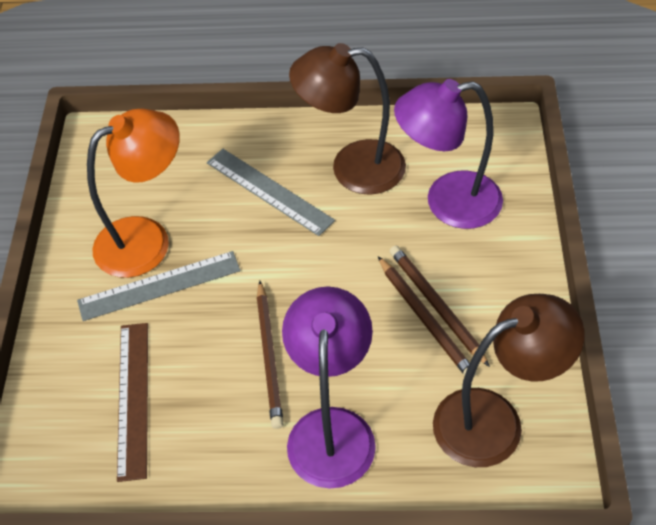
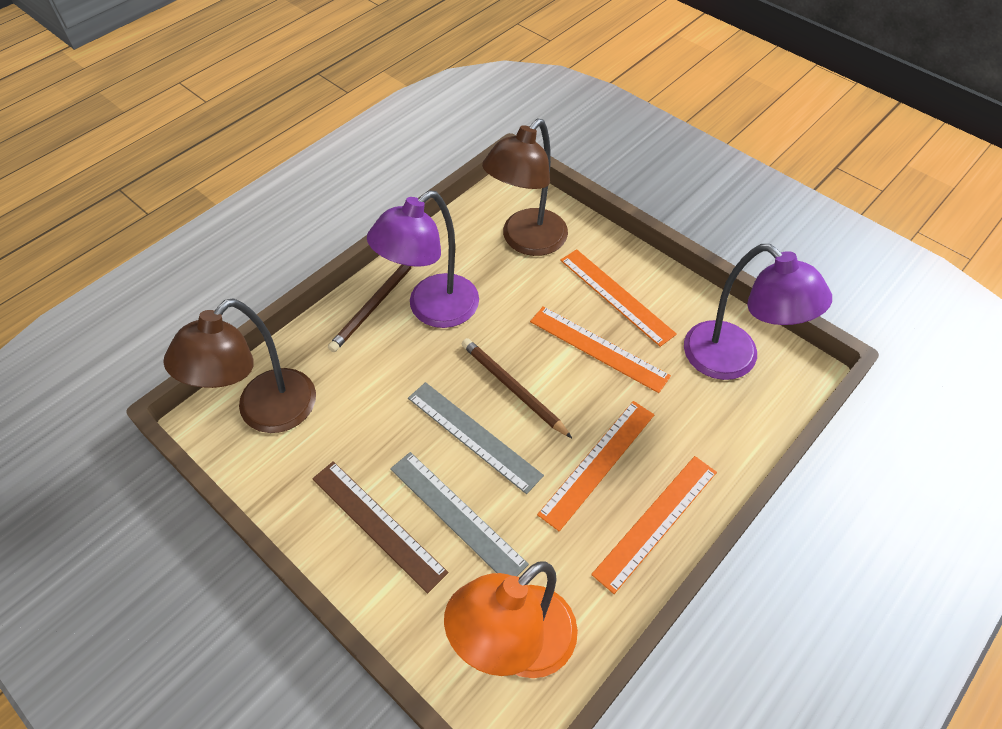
brown pencil: 3 -> 2
orange ruler: 0 -> 4

